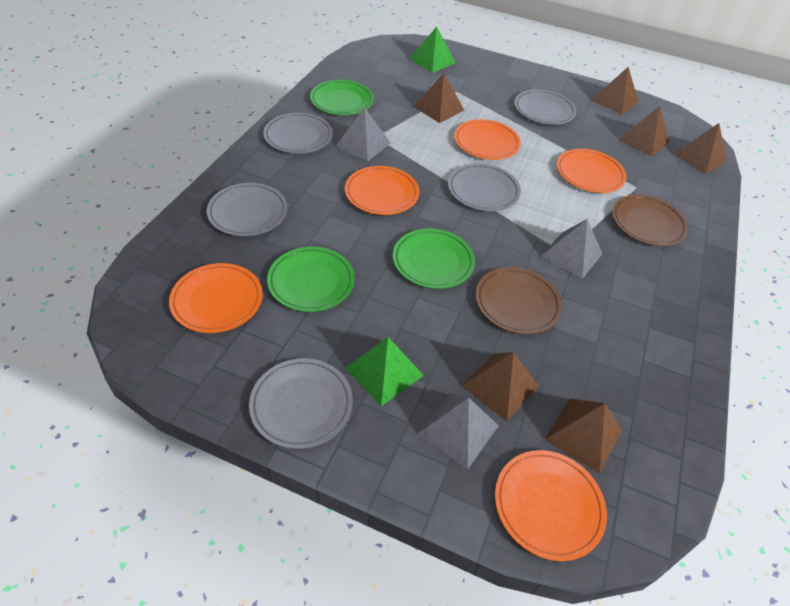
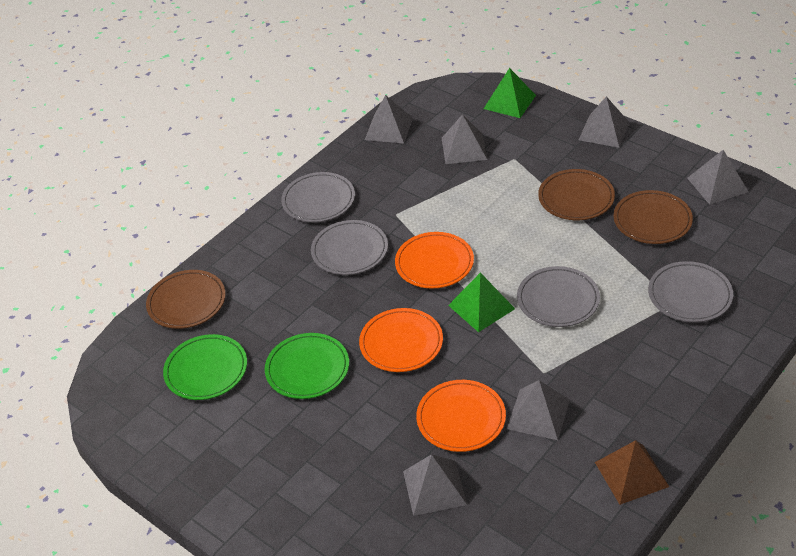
brown plate: 2 -> 3
brown pyramid: 6 -> 1
green plate: 3 -> 2
grey plate: 5 -> 4
grey pyramid: 3 -> 6
orange plate: 5 -> 3

